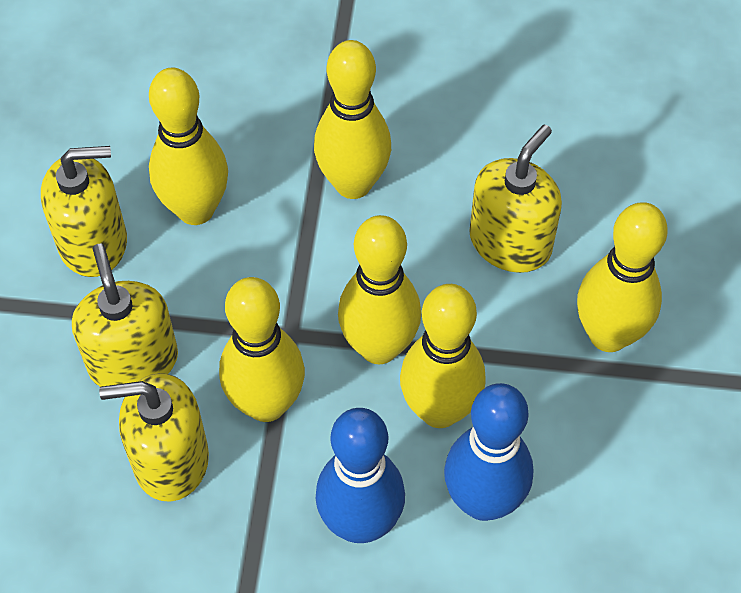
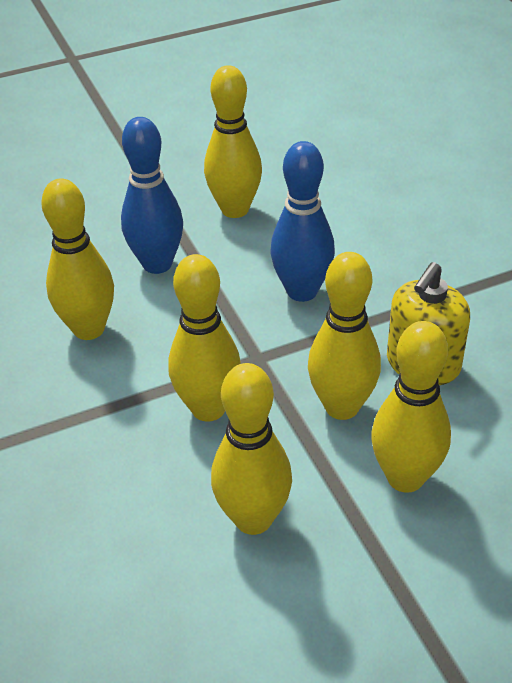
yellow soap dispenser: 4 -> 1

